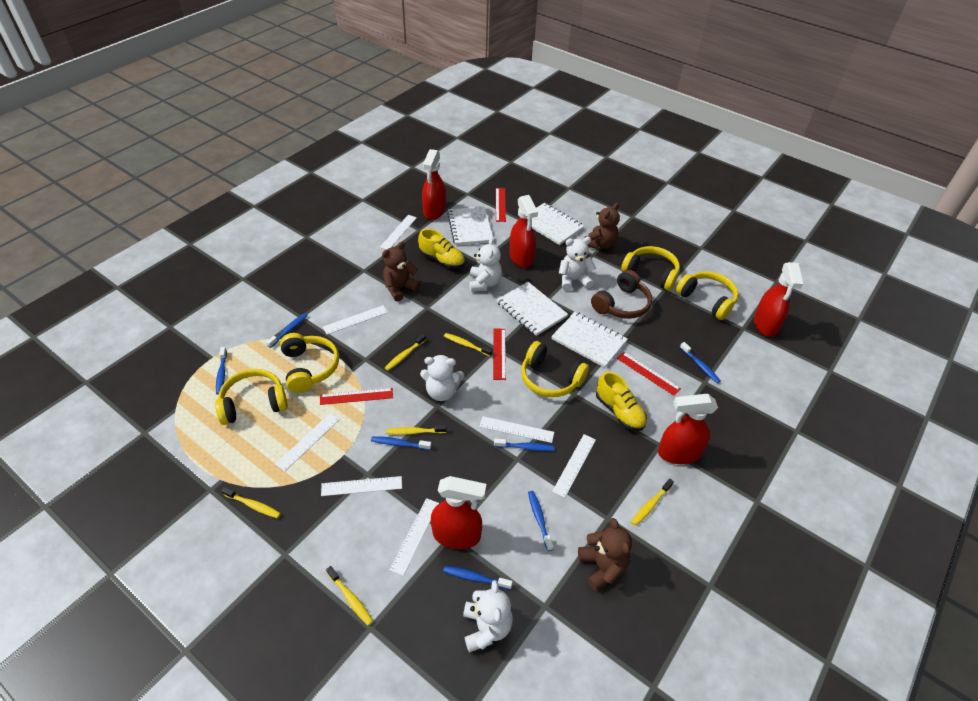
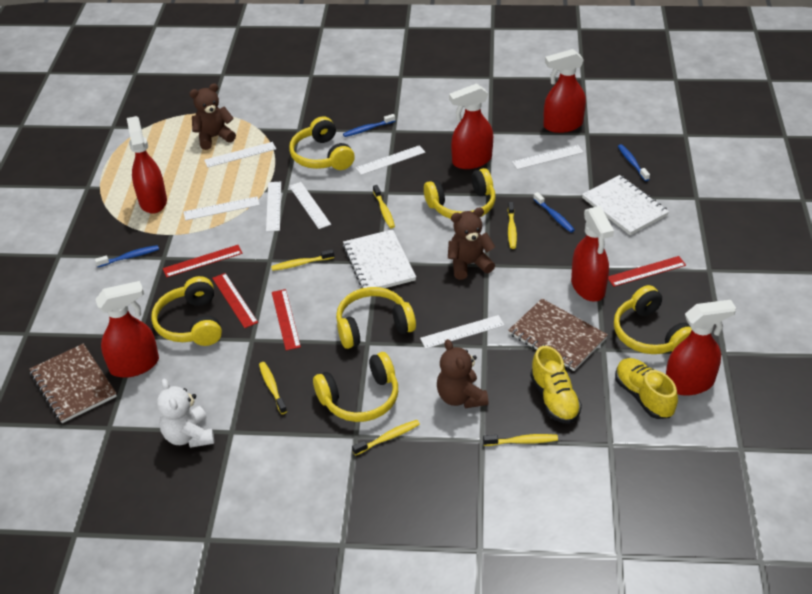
blue toothbrush: 7 -> 4
brown headphones: 1 -> 0
brown notebook: 0 -> 2
red spray bottle: 5 -> 6
white notebook: 4 -> 2
white teddy bear: 4 -> 1
yellow headphones: 5 -> 6

